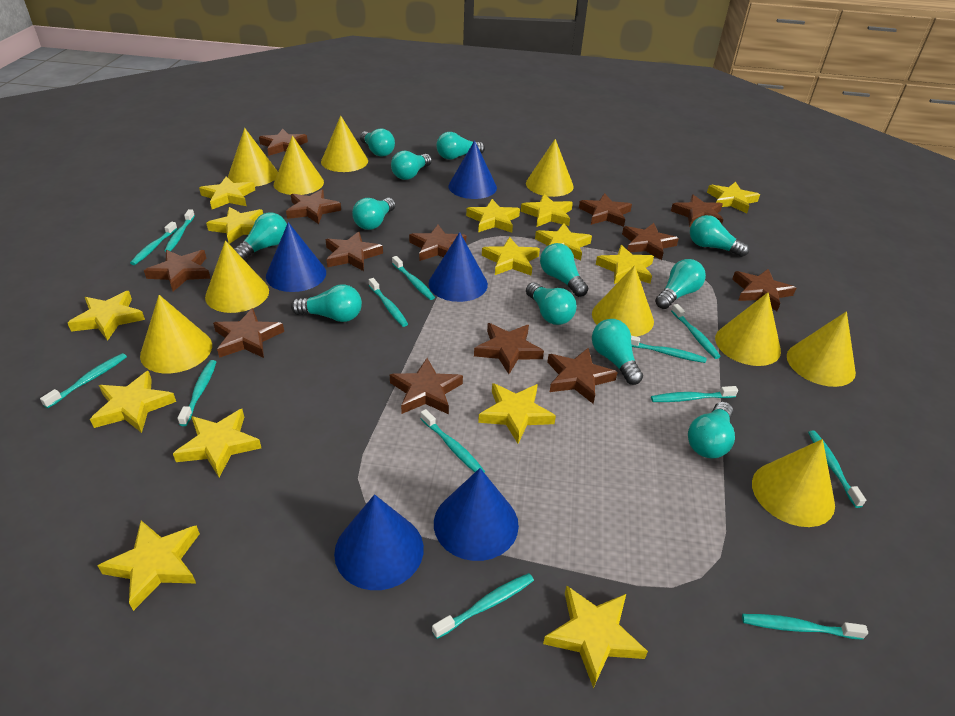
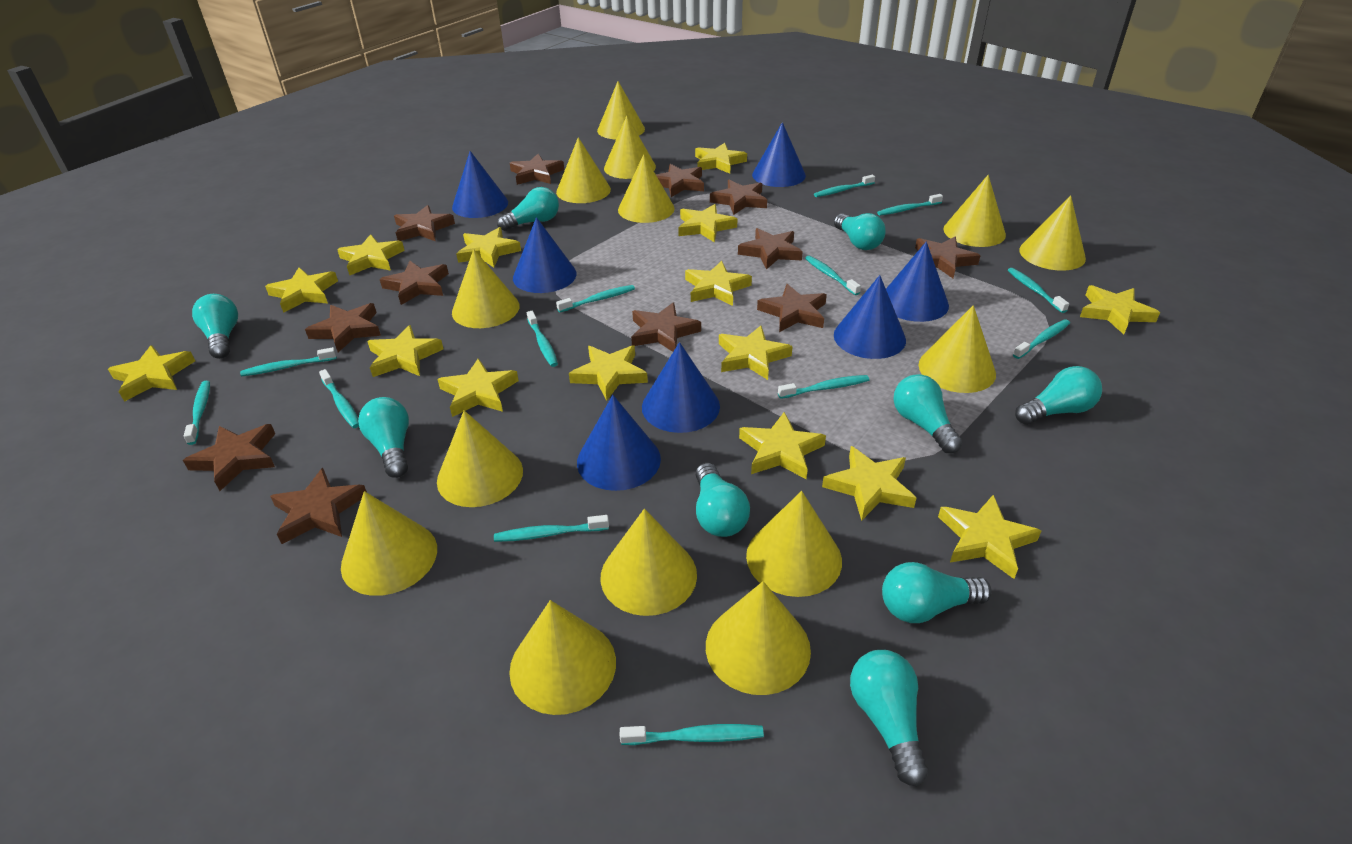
blue cone: 5 -> 7
brown star: 13 -> 12
turquoise light bulb: 12 -> 9
yellow cone: 10 -> 14
yellow star: 14 -> 15

